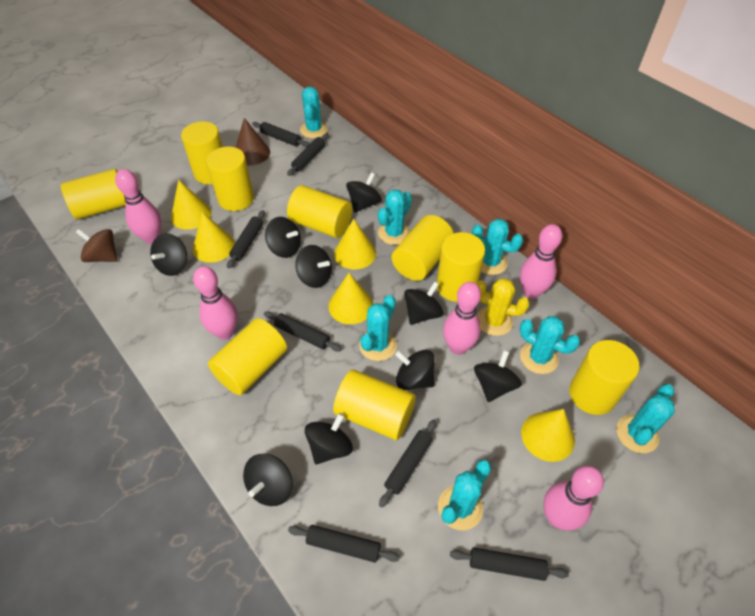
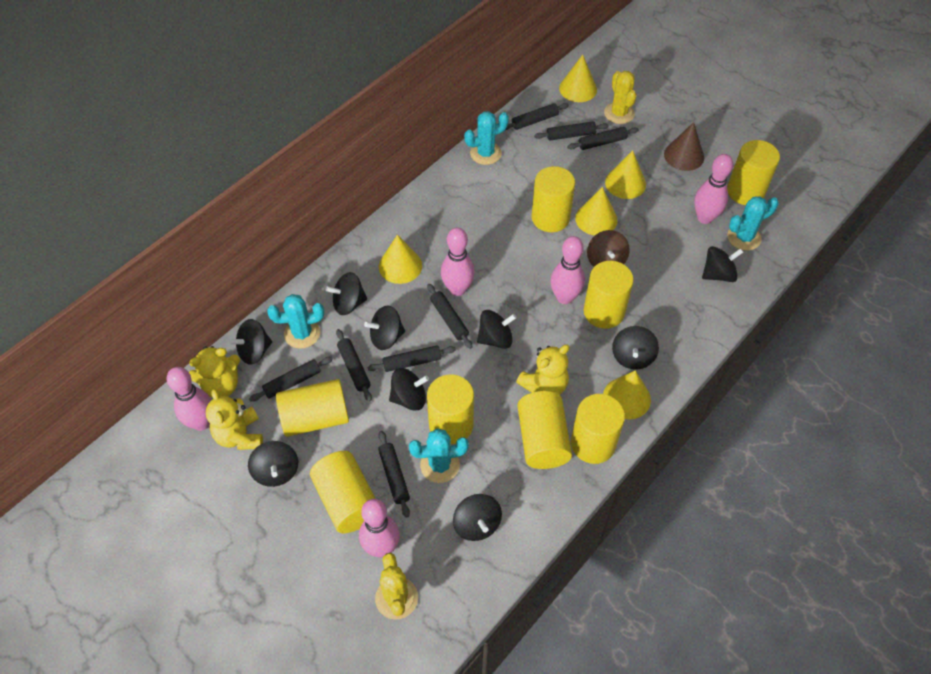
black rolling pin: 7 -> 8
turquoise cactus: 7 -> 4
yellow cactus: 1 -> 2
yellow cylinder: 9 -> 8
yellow teddy bear: 0 -> 3

